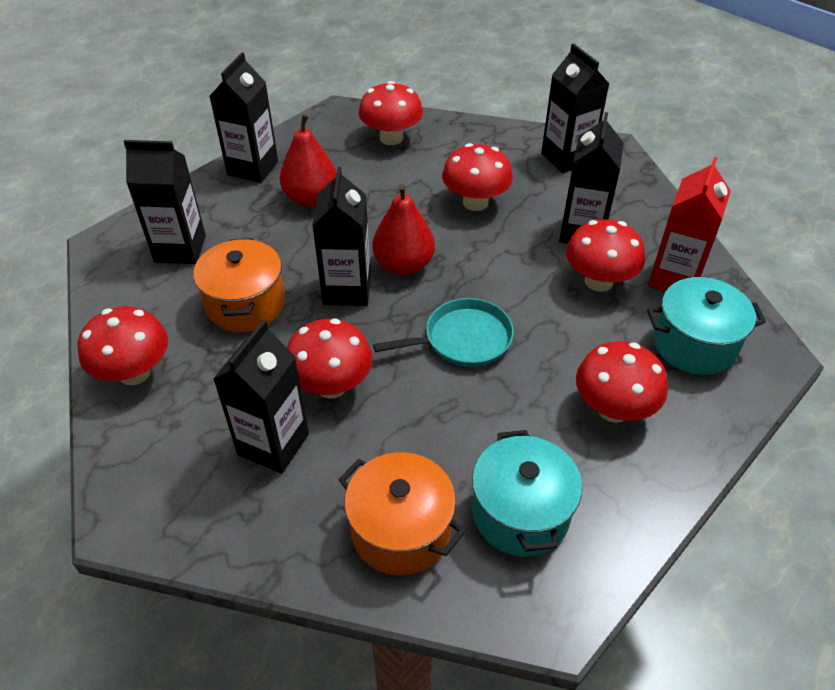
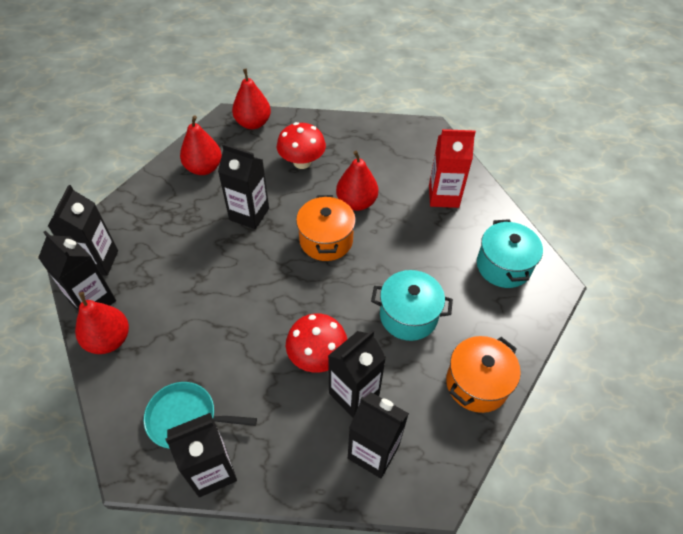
red mushroom: 6 -> 2
red pear: 2 -> 4

